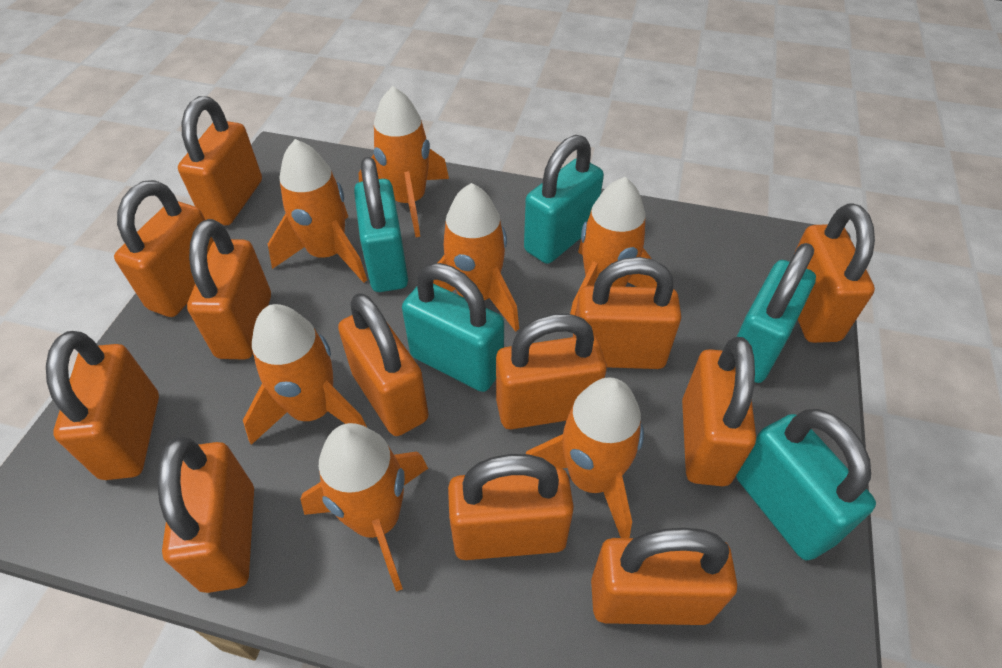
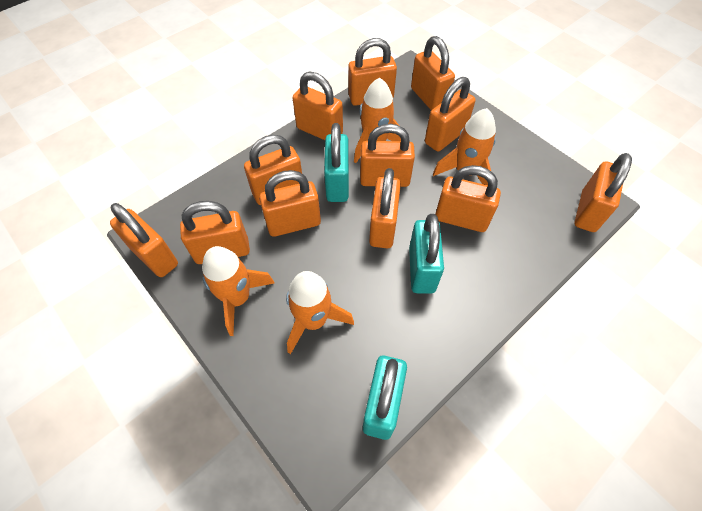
orange rocket: 7 -> 4
turquoise padlock: 5 -> 3

